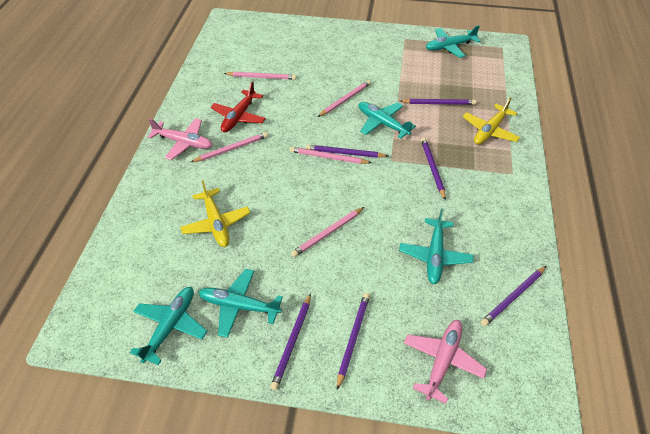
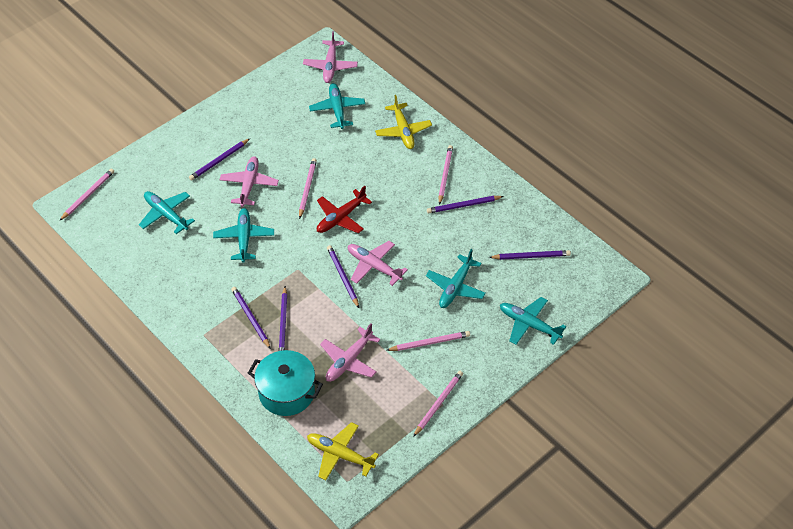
pink plane: 2 -> 4
turquoise pot: 0 -> 1

